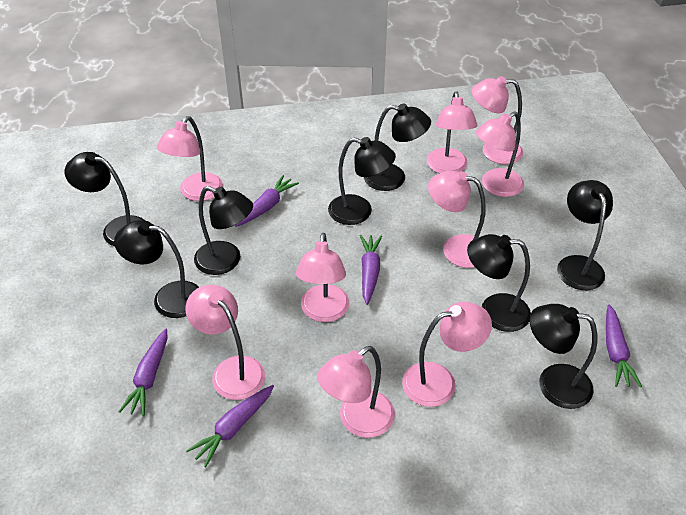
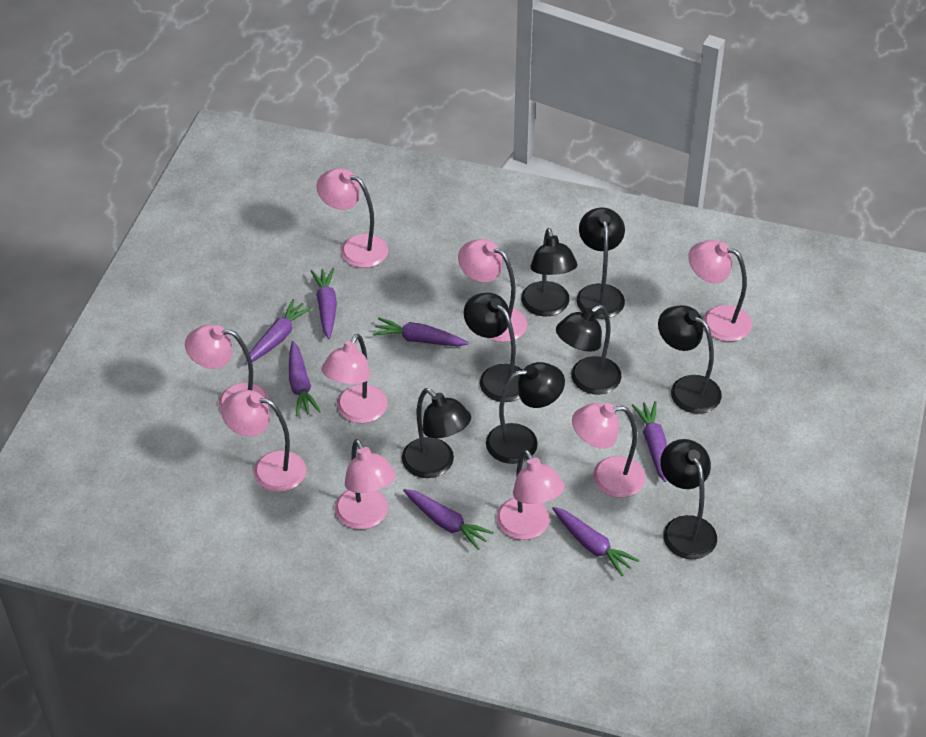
purple carrot: 5 -> 7

